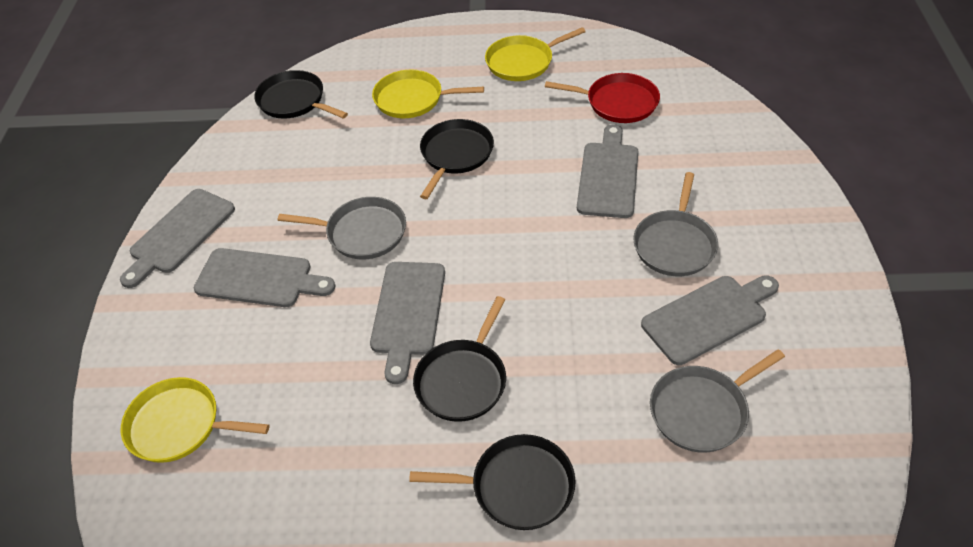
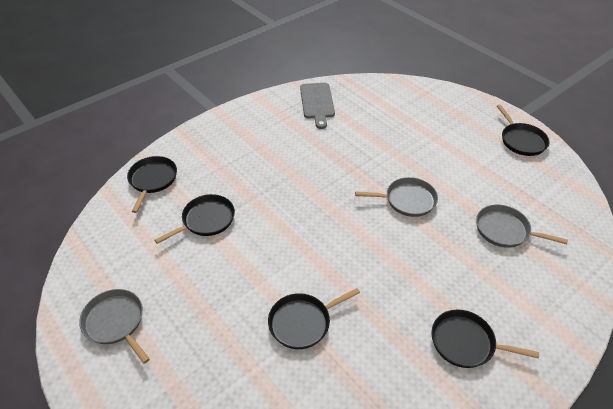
black pan: 4 -> 5
grey cutting board: 5 -> 1
red pan: 1 -> 0
yellow pan: 3 -> 0

